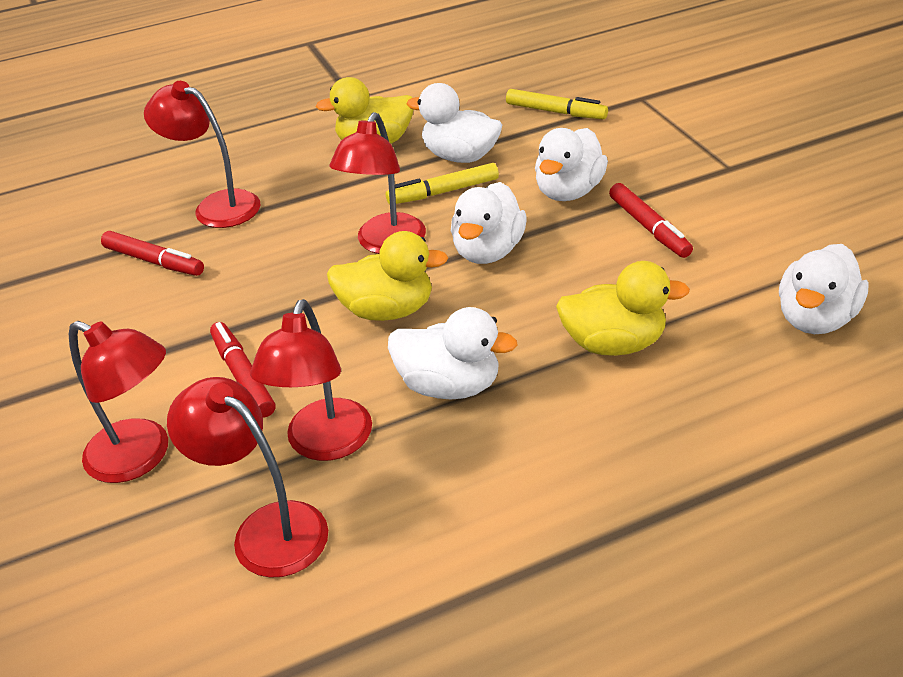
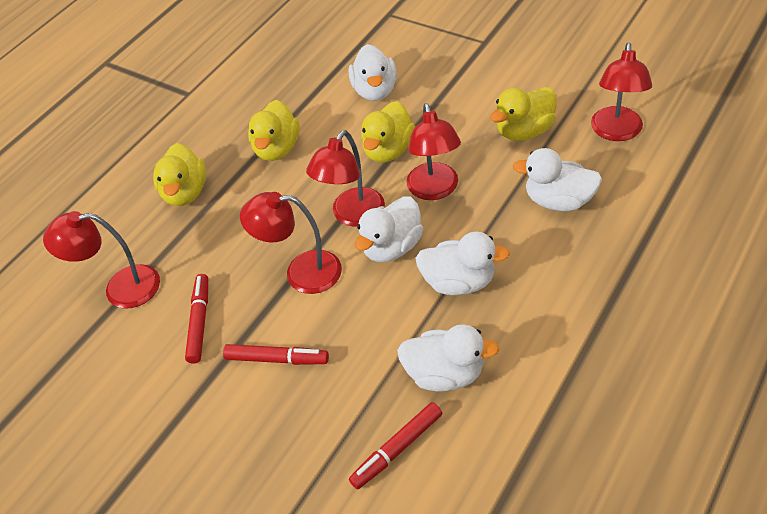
yellow duck: 3 -> 4
yellow marker: 2 -> 0

